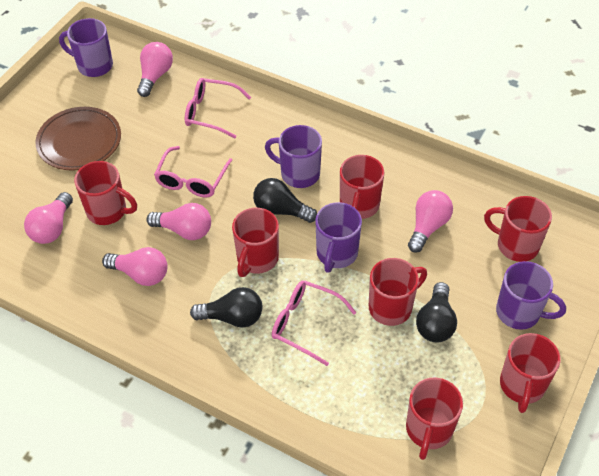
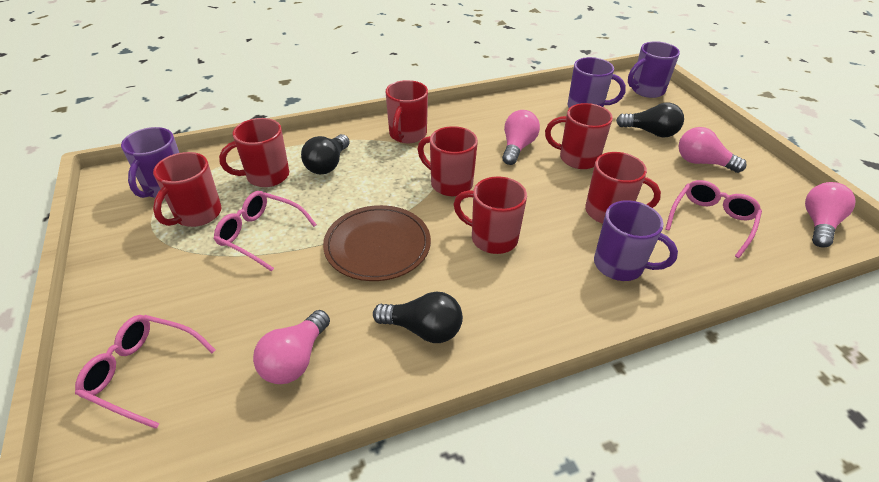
pink light bulb: 5 -> 4

